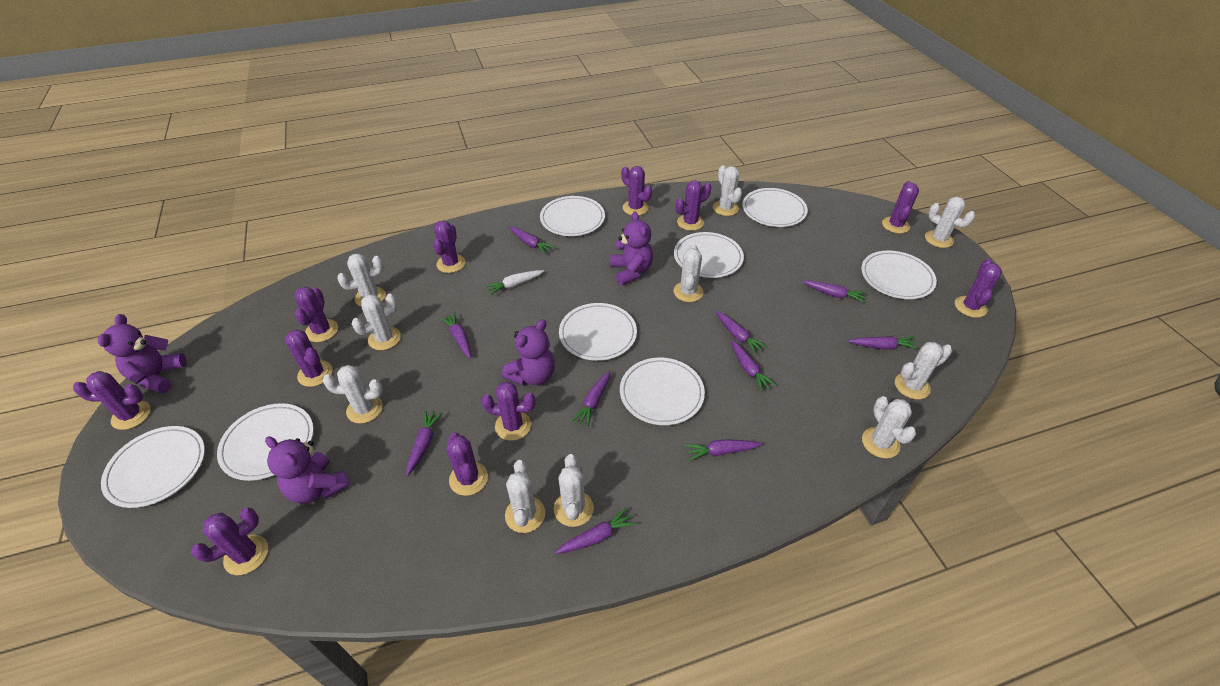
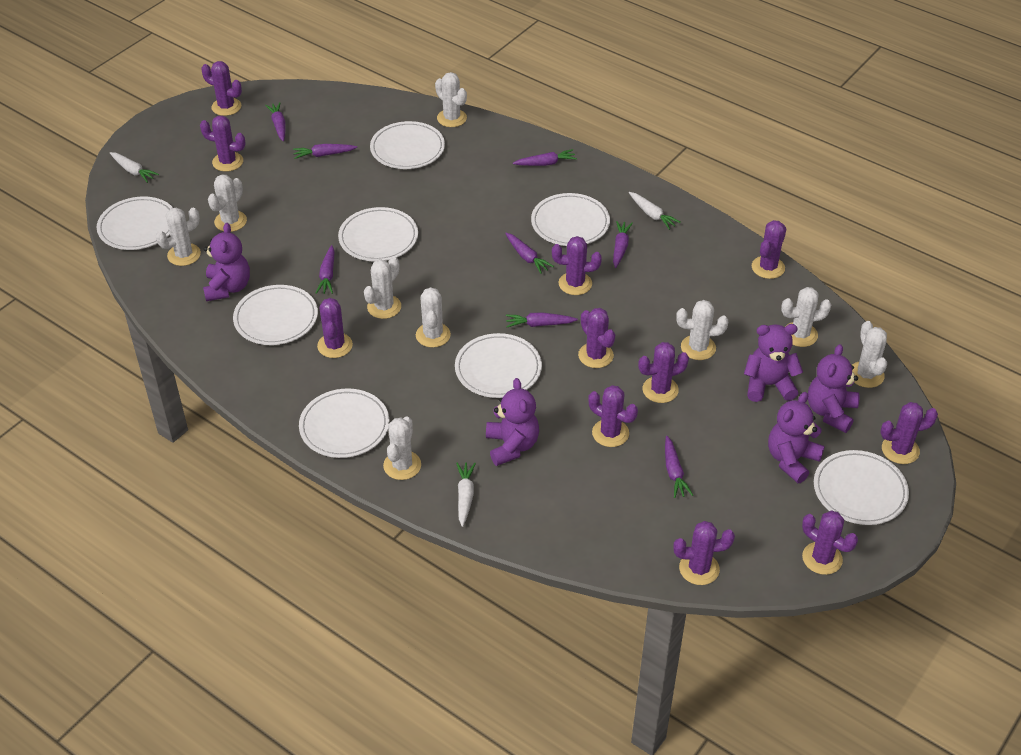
purple carrot: 10 -> 8
purple teddy bear: 4 -> 5
white cactus: 10 -> 9
white carrot: 1 -> 3

